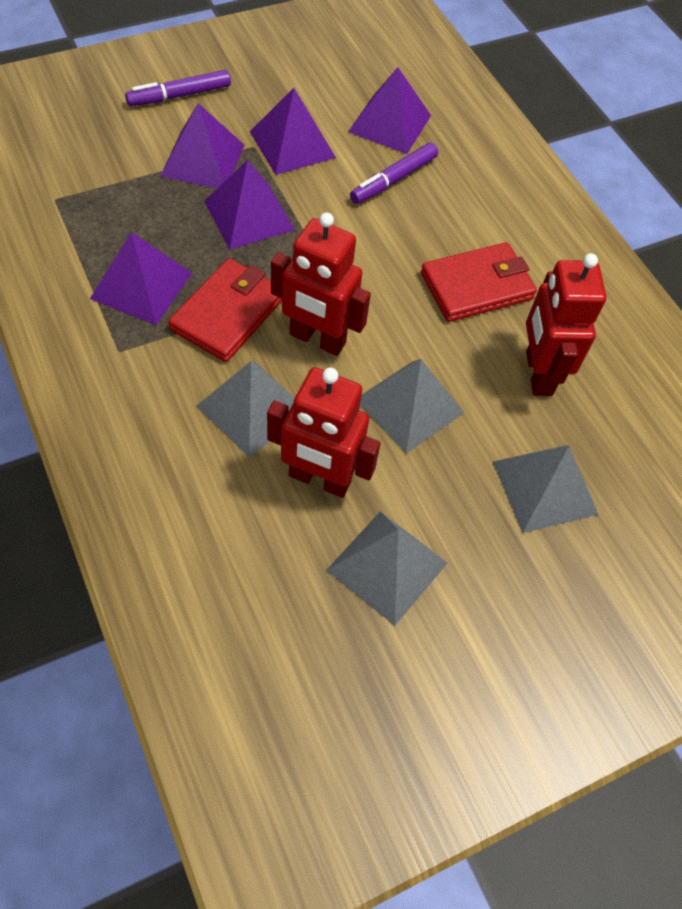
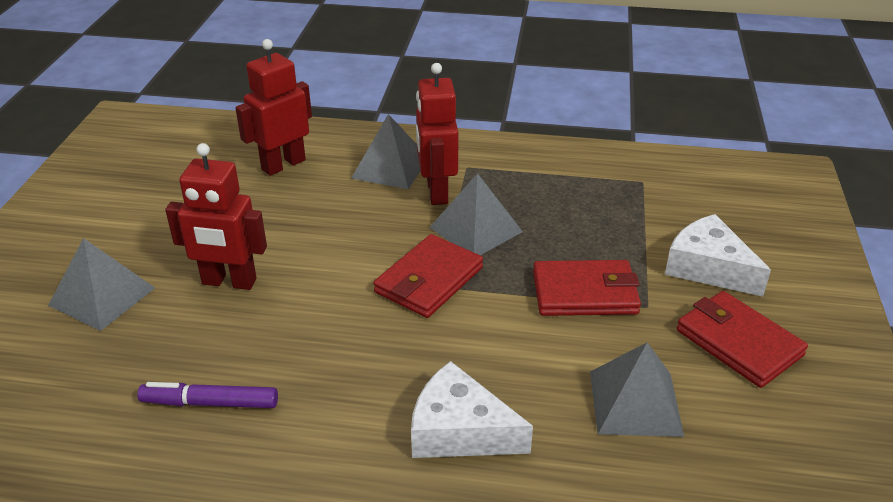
purple marker: 2 -> 1
purple pyramid: 5 -> 0
red wallet: 2 -> 3
white cheese: 0 -> 2

